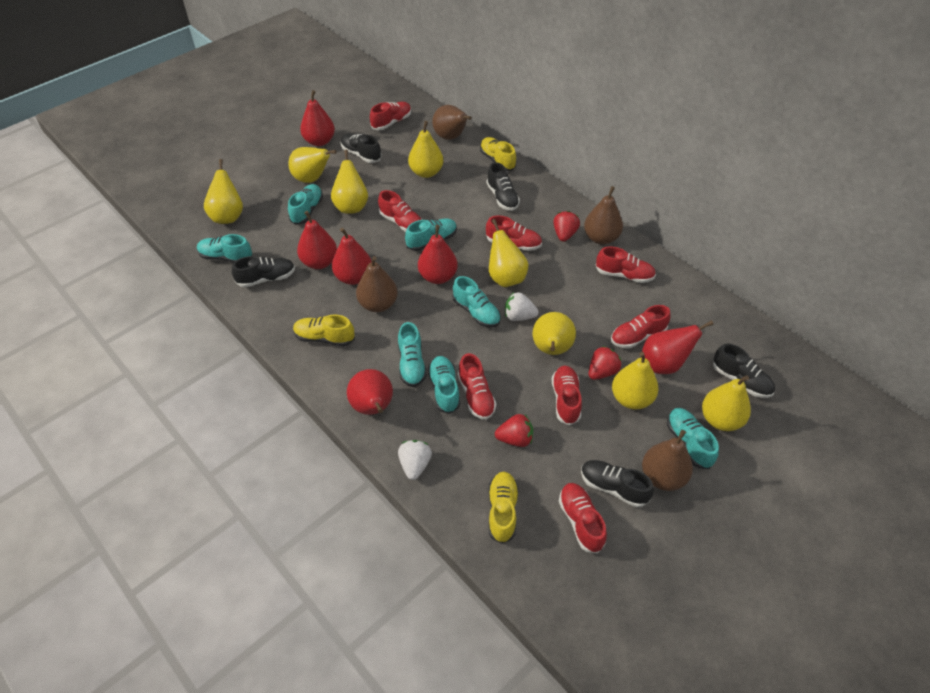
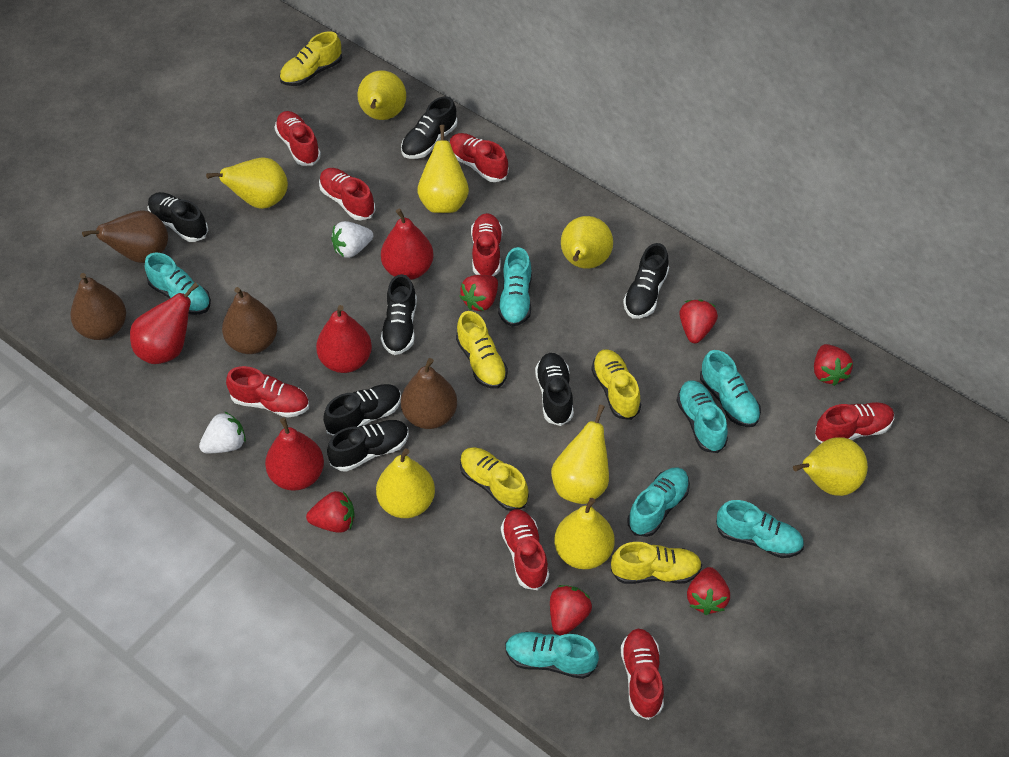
black shoe: 5 -> 7
red pear: 6 -> 4
red strawberry: 3 -> 6
yellow shoe: 3 -> 5

